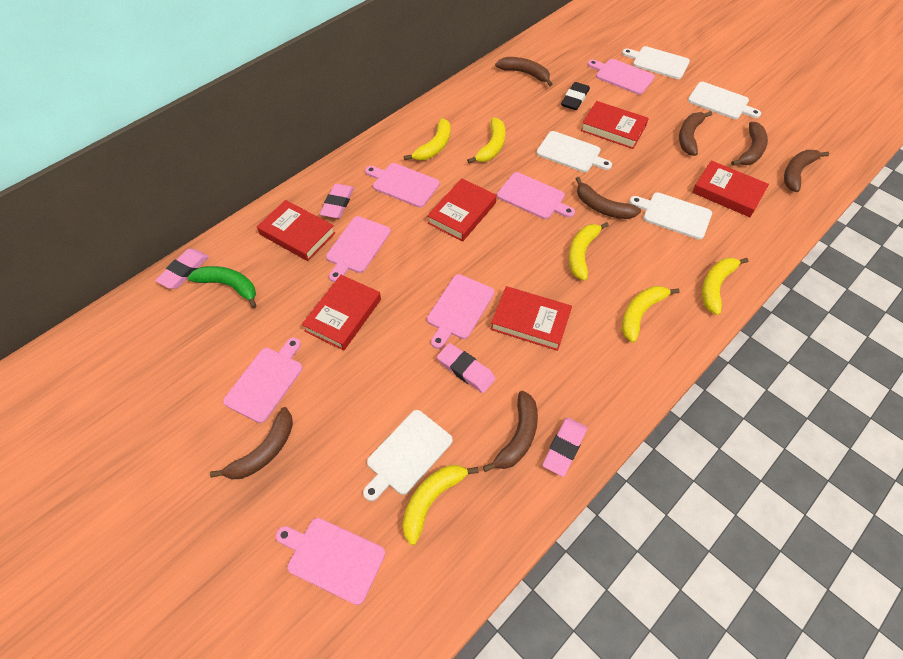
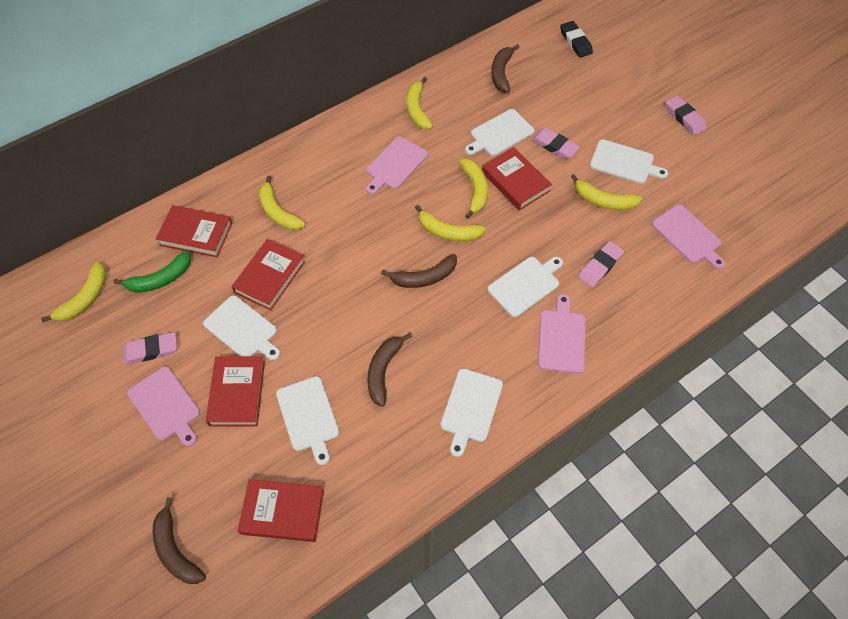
brown banana: 7 -> 4
pink cutting board: 7 -> 4
red book: 6 -> 5
white cutting board: 5 -> 6

